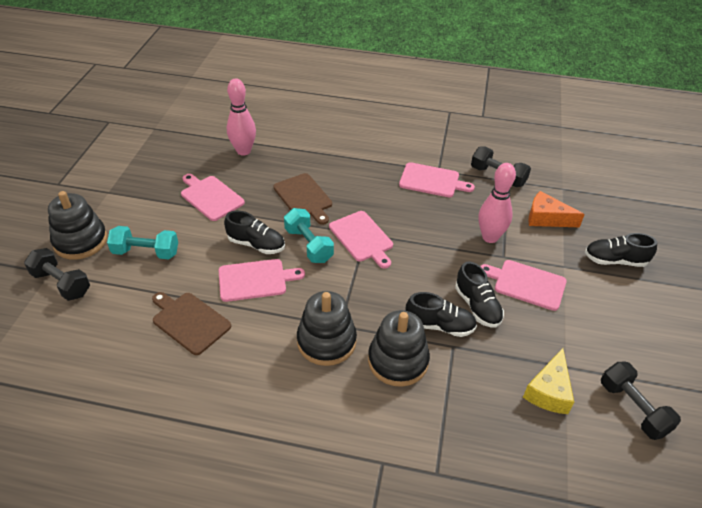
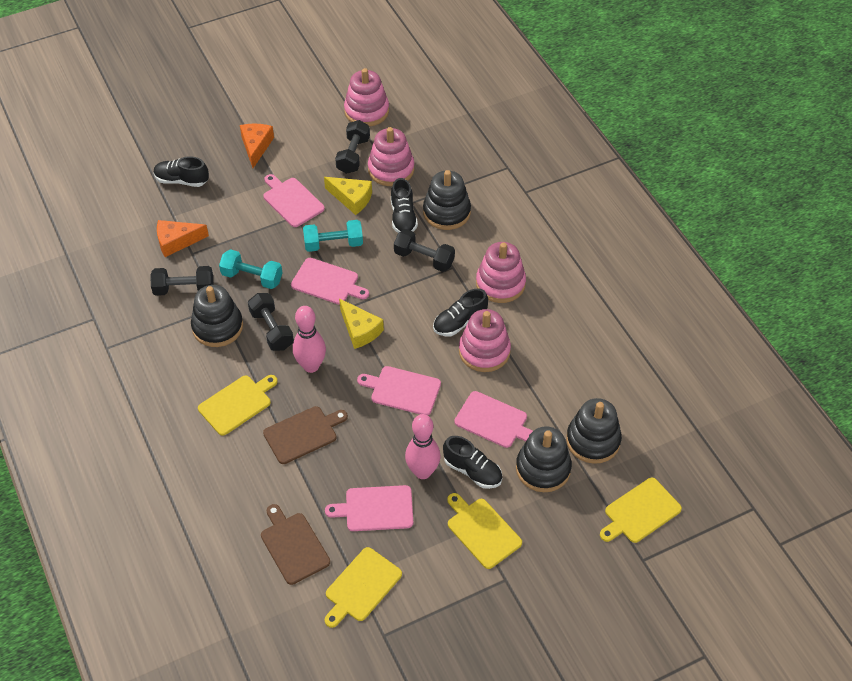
black dumbbell: 3 -> 4
black stacking toy: 3 -> 4
orange cheese: 1 -> 2
pink stacking toy: 0 -> 4
yellow cheese: 1 -> 2
yellow cutting board: 0 -> 4

